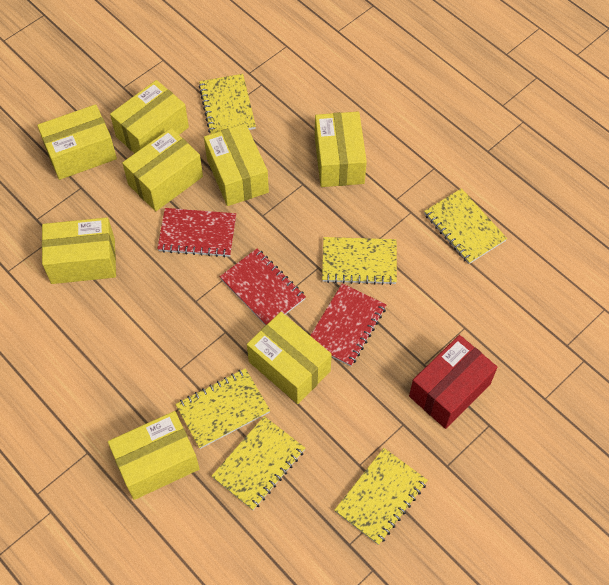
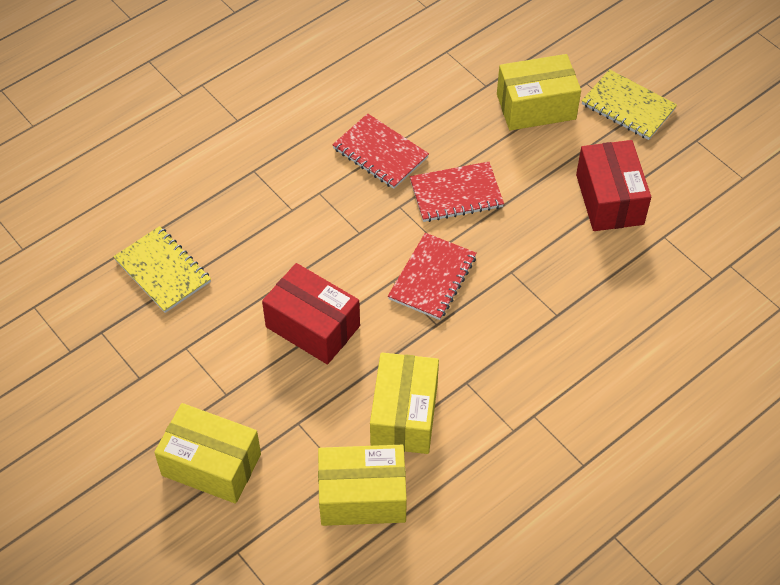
red box: 1 -> 2
yellow box: 8 -> 4
yellow notebook: 6 -> 2

